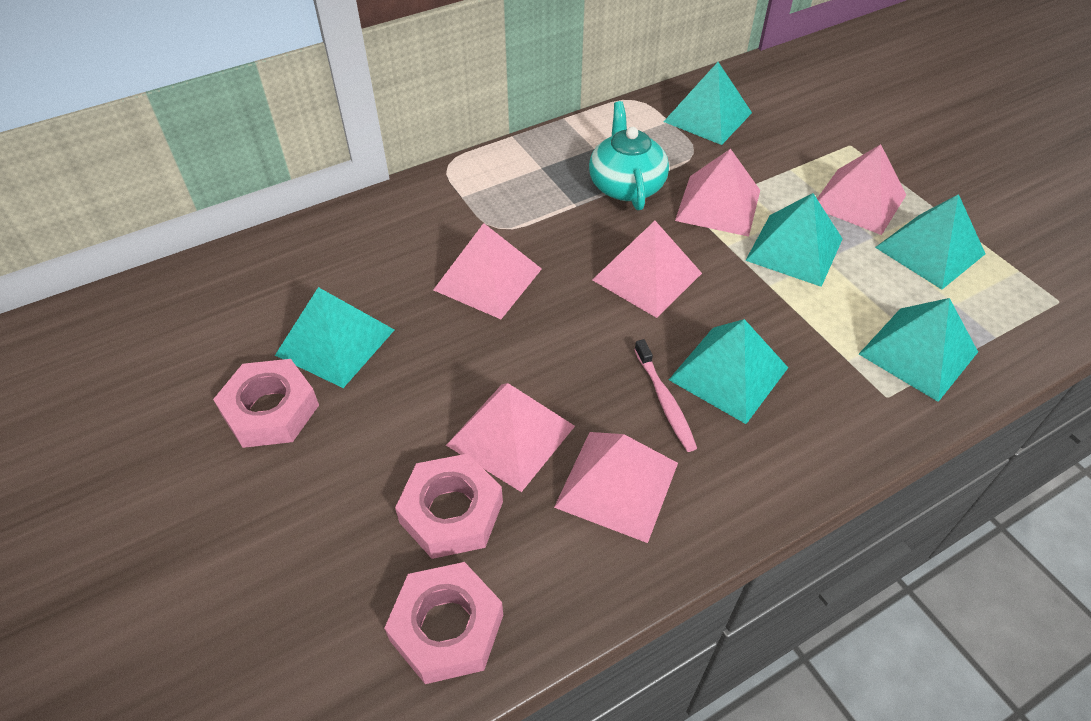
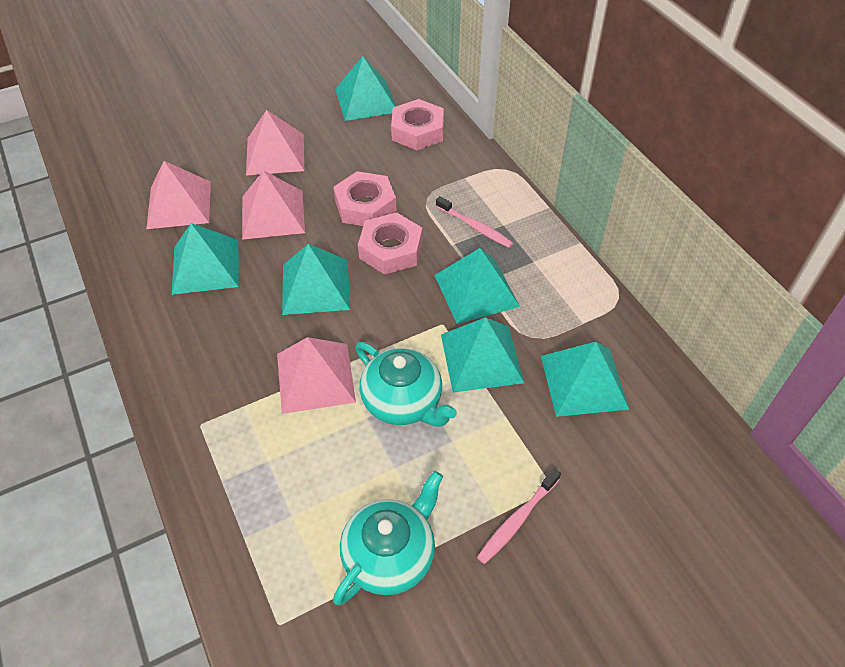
pink pyramid: 6 -> 4
pink toothbrush: 1 -> 2
turquoise teapot: 1 -> 2

